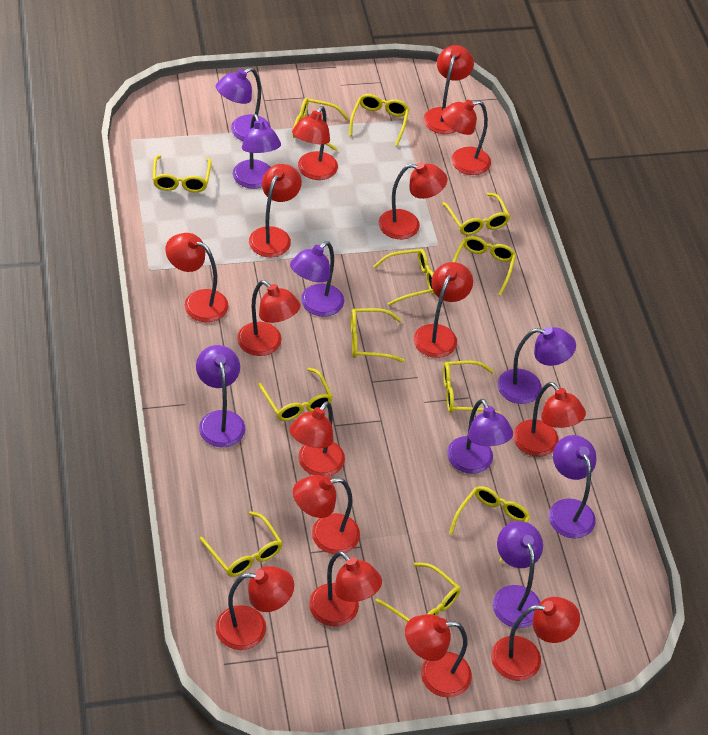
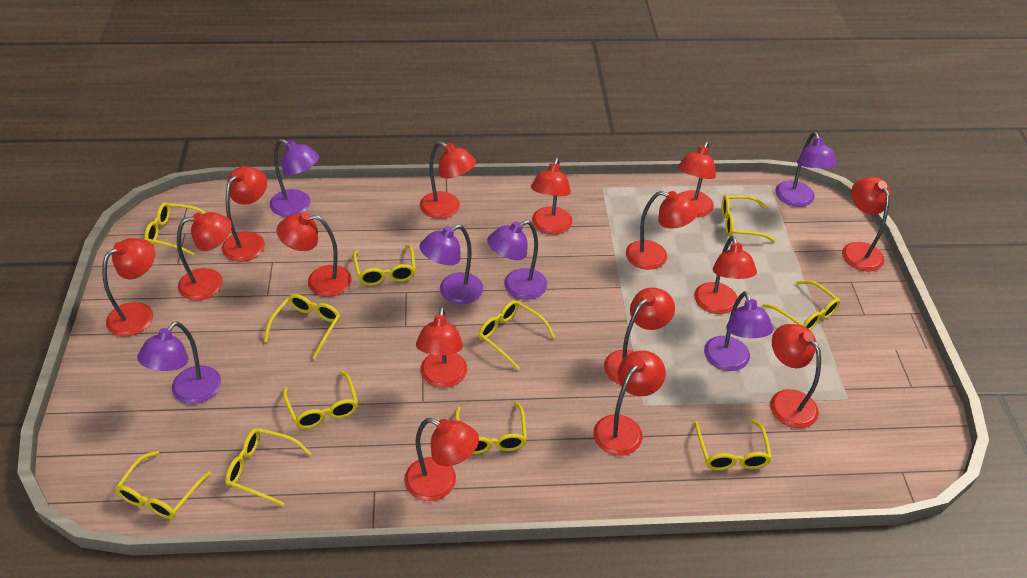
purple lamp: 8 -> 6
yellow glasses: 12 -> 11

